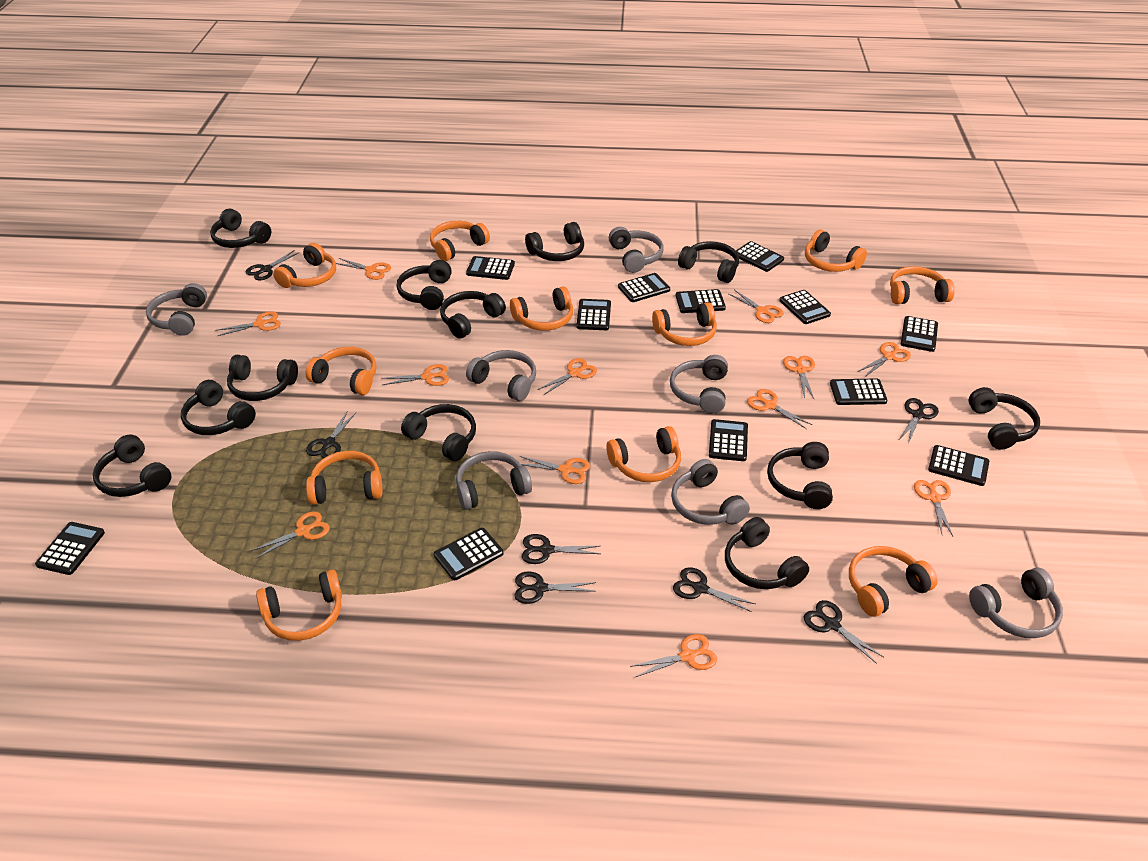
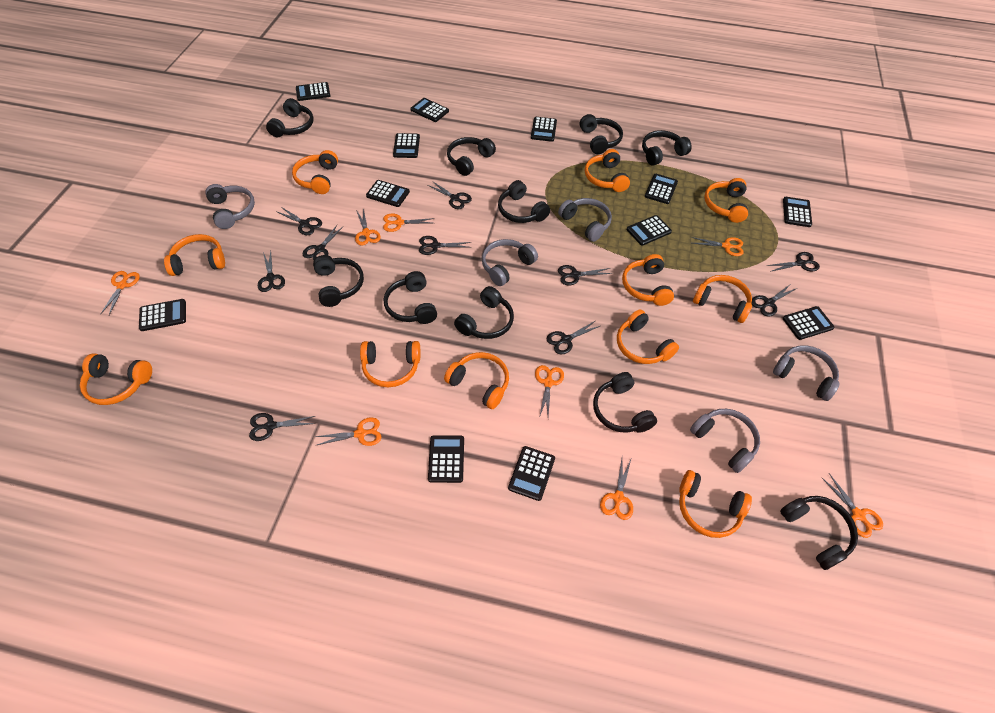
black headphones: 12 -> 10
black scissors: 7 -> 10
grey headphones: 7 -> 5
orange scissors: 12 -> 8

